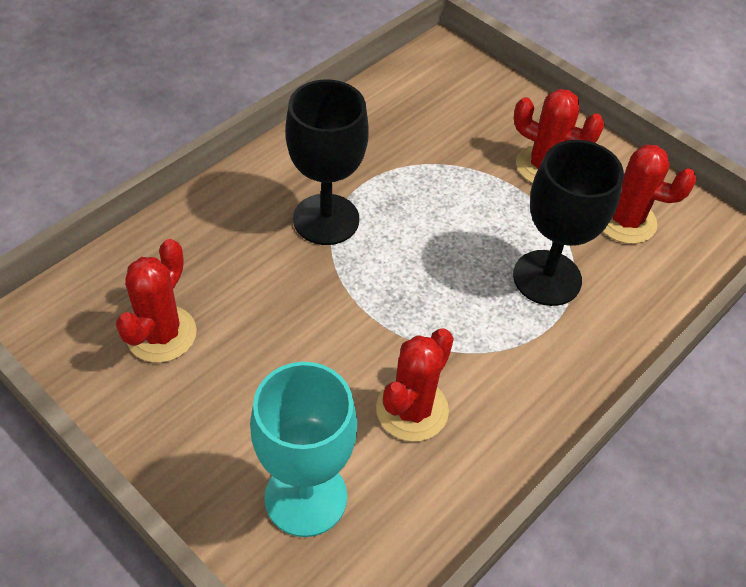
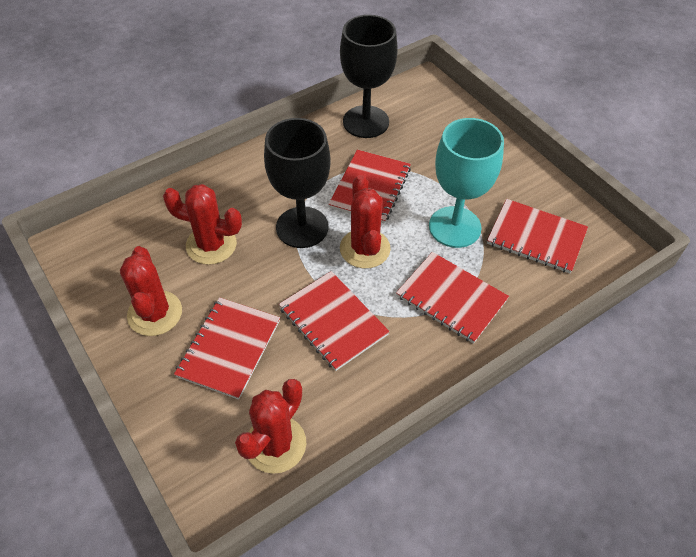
red notebook: 0 -> 5

